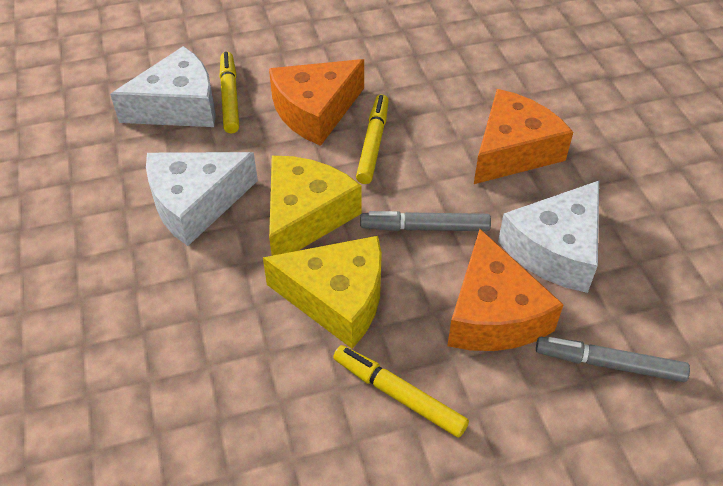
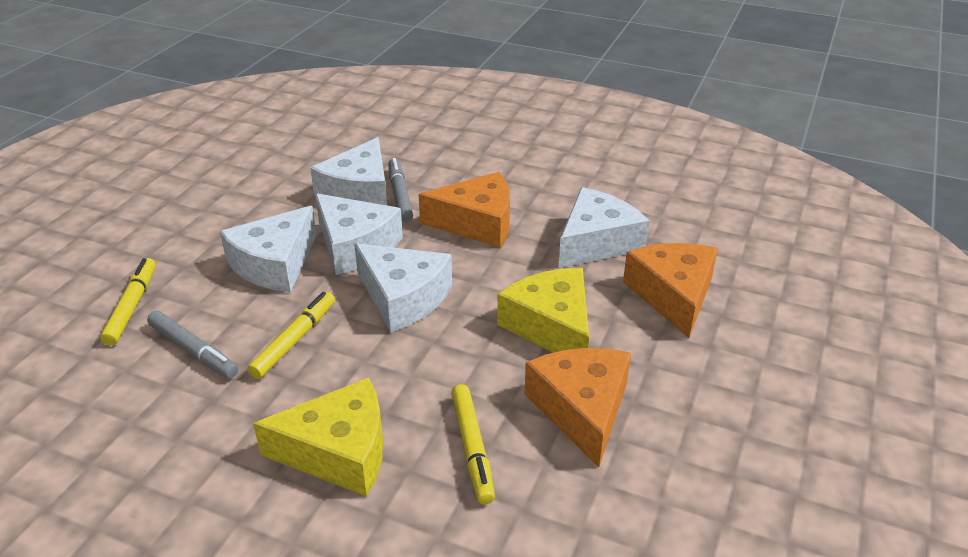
white cheese: 3 -> 5

